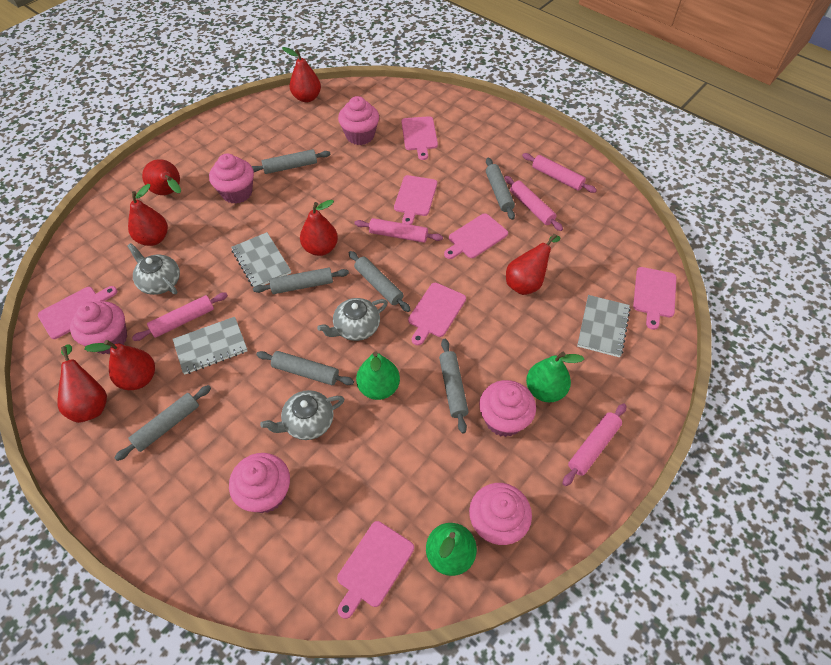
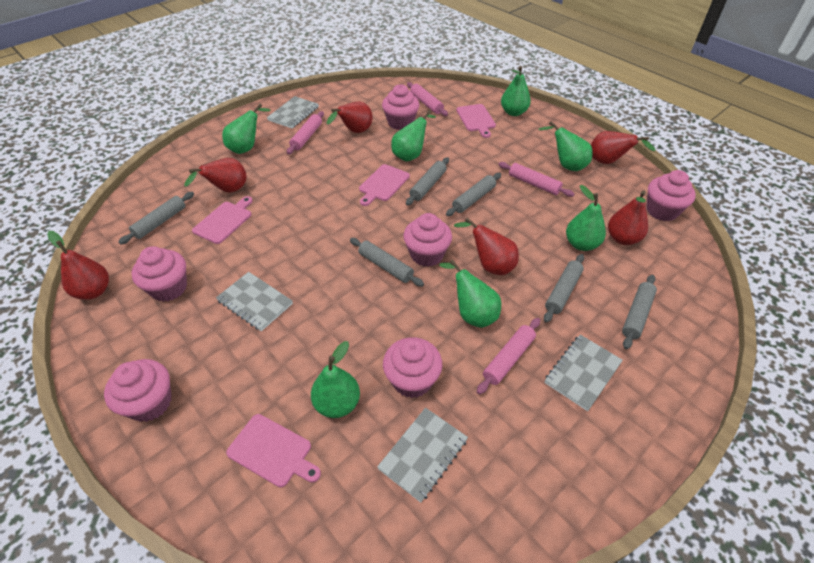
green pear: 3 -> 7
grey notebook: 3 -> 4
grey rolling pin: 7 -> 6
grey teapot: 3 -> 0
pink cutting board: 7 -> 4
pink rolling pin: 5 -> 4
red pear: 7 -> 6

